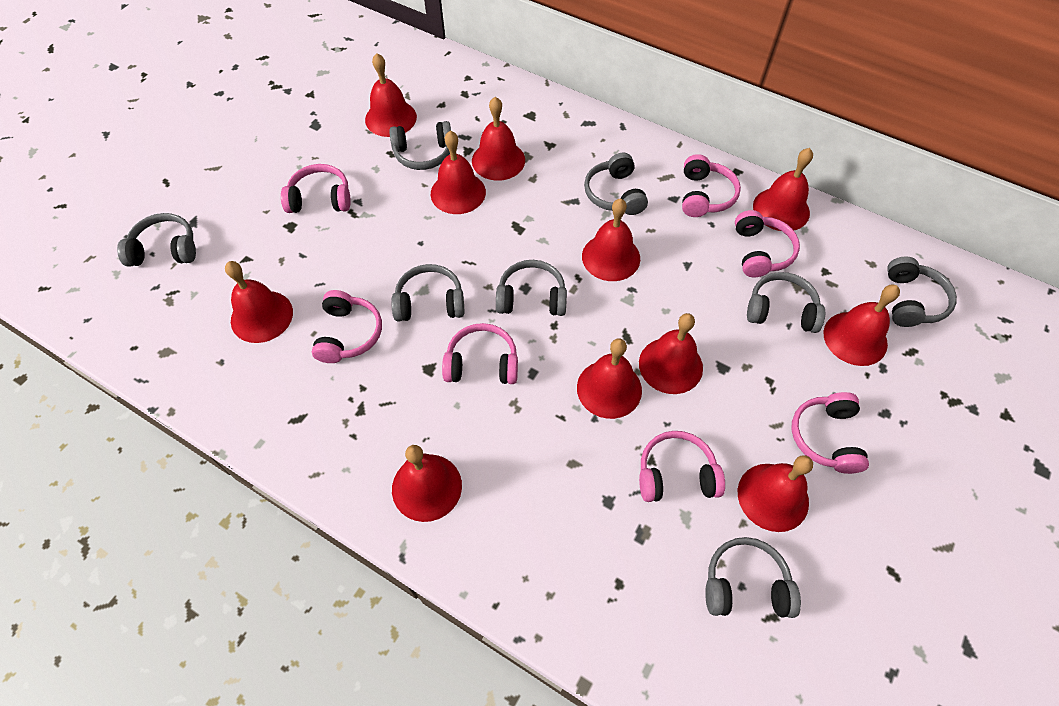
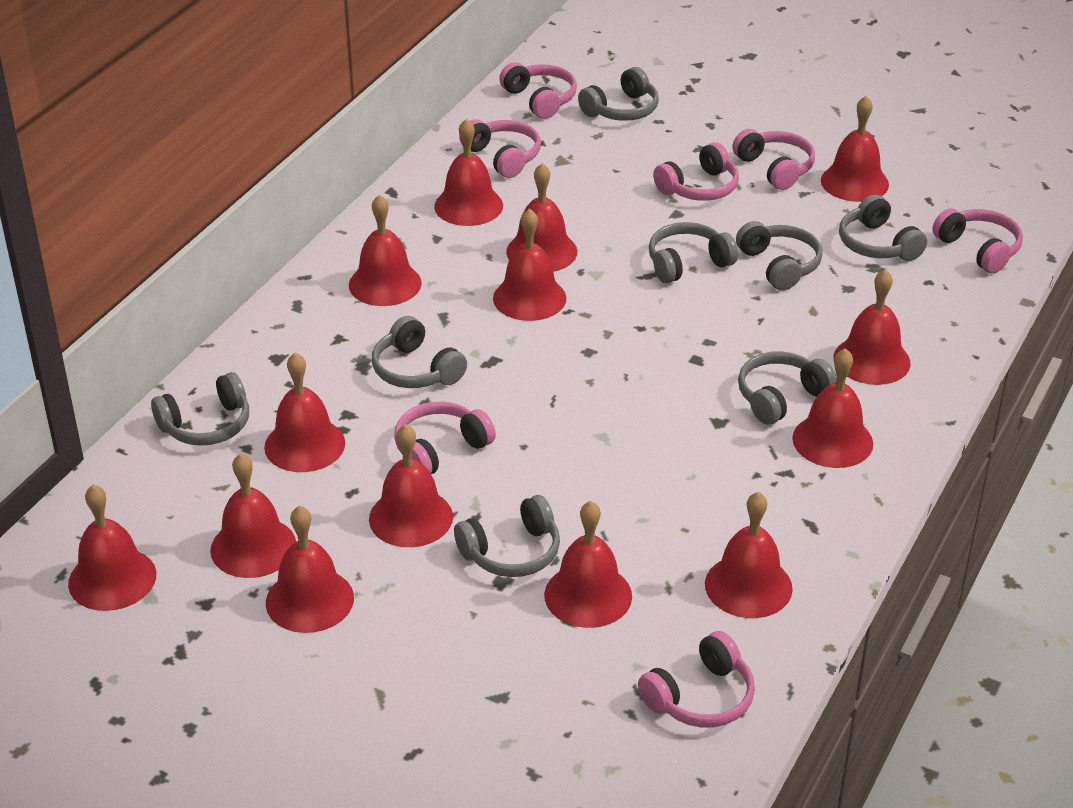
red bell: 11 -> 14

